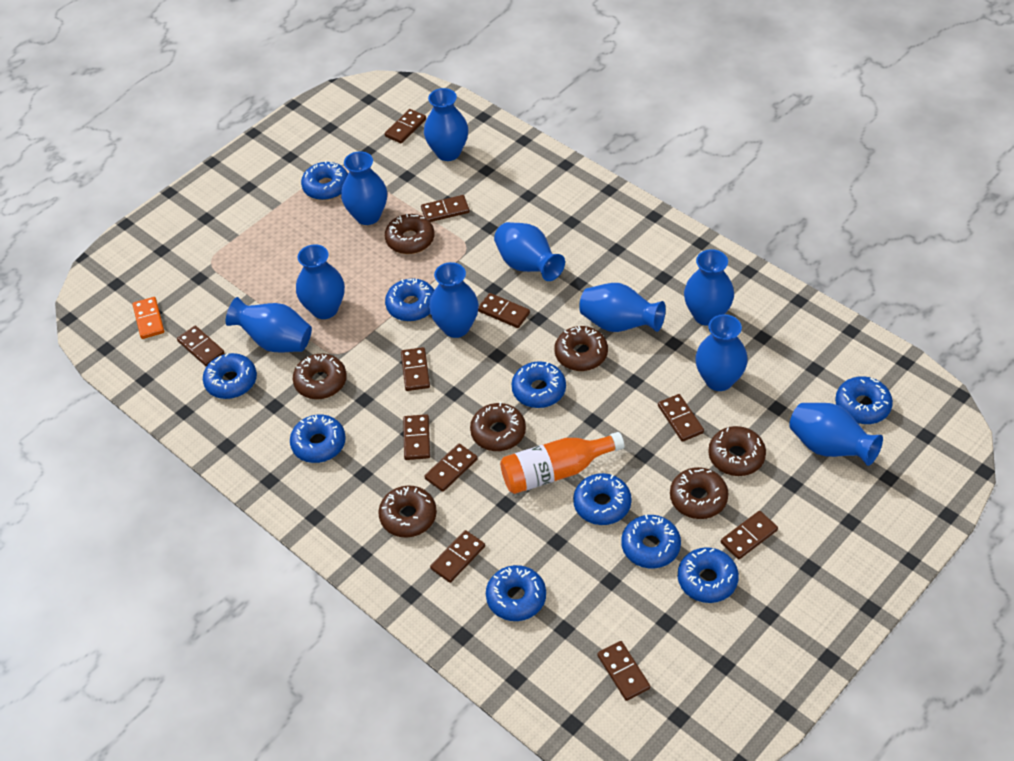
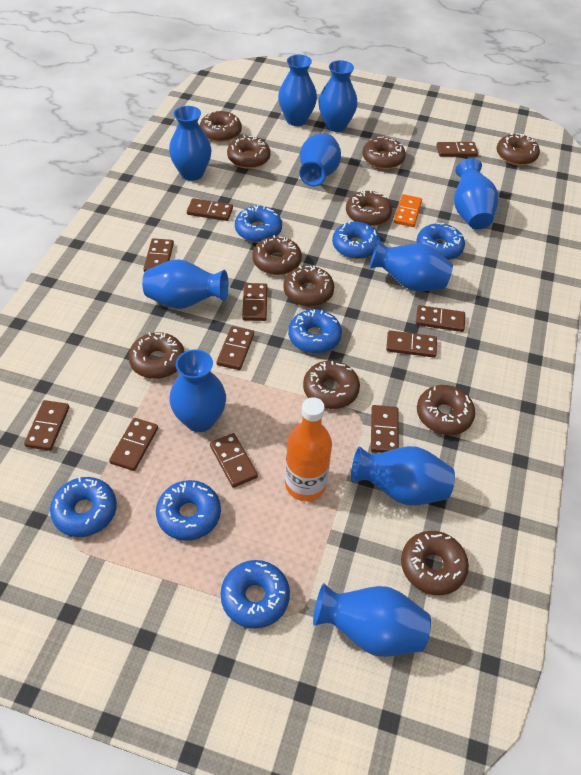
blue donut: 10 -> 7
brown donut: 7 -> 11

